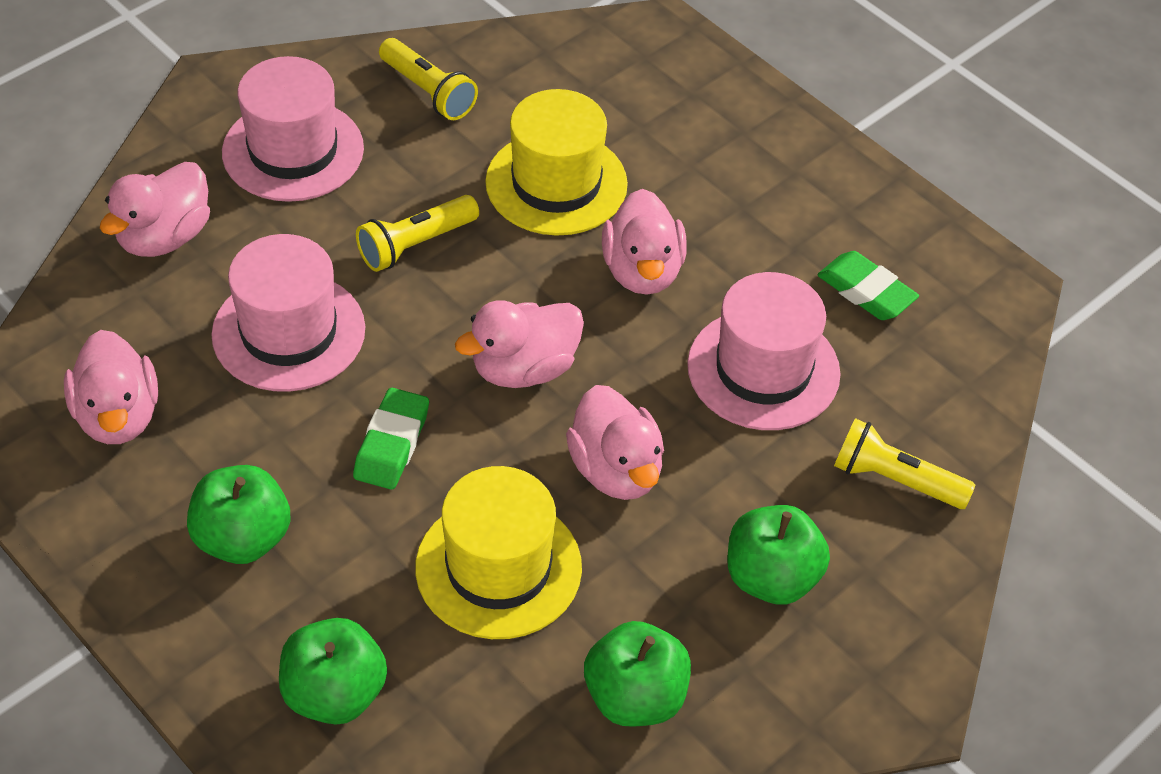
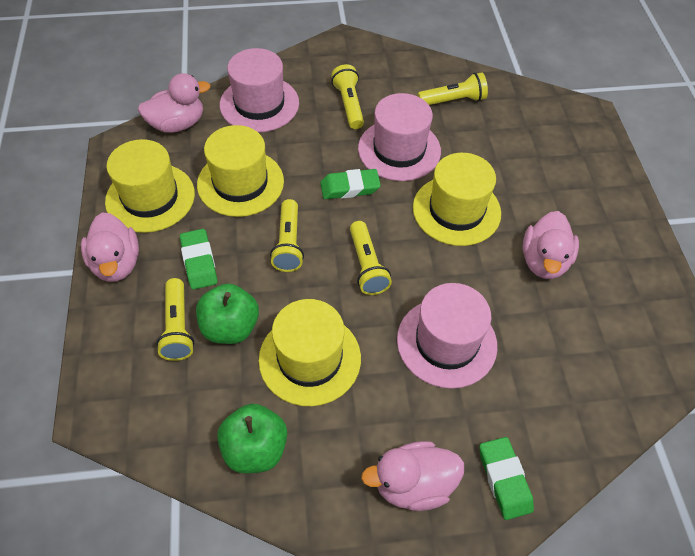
green apple: 4 -> 2
green eraser: 2 -> 3
pink duck: 5 -> 4
yellow flashlight: 3 -> 5
yellow hat: 2 -> 4

